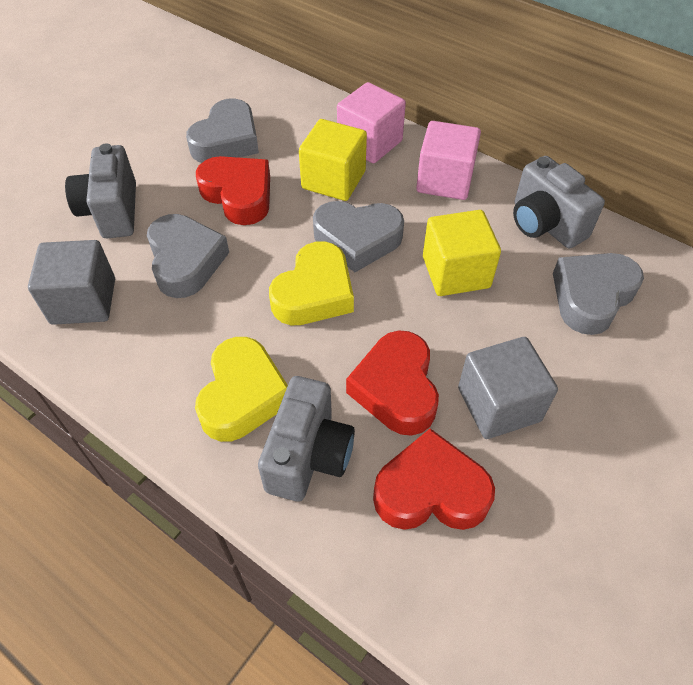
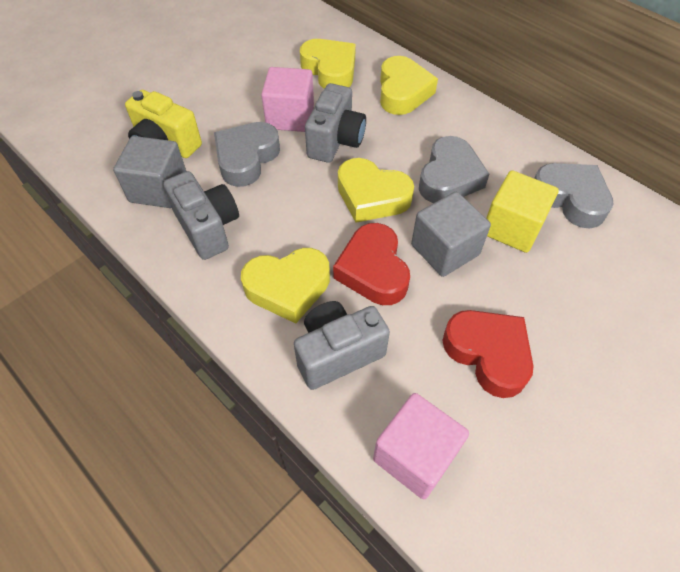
grey heart: 4 -> 3
red heart: 3 -> 2
yellow camera: 0 -> 1
yellow cube: 2 -> 1
yellow heart: 2 -> 4

